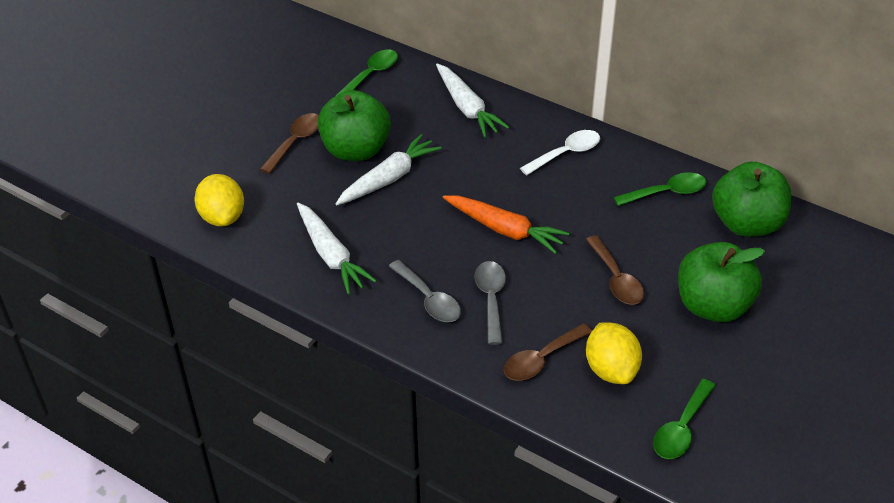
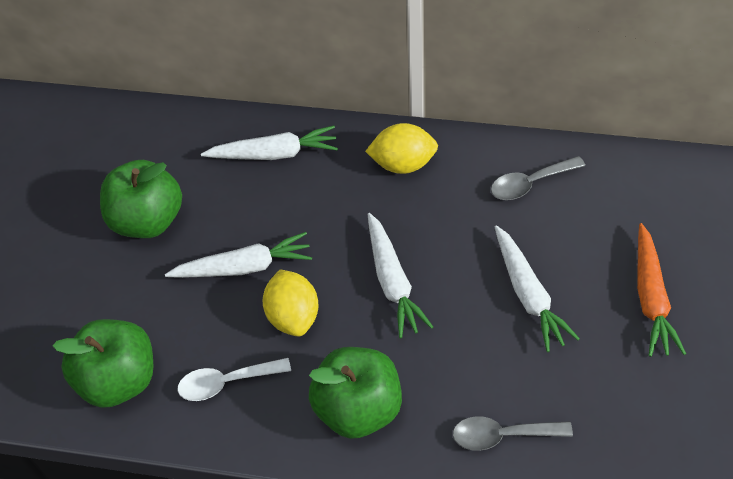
brown spoon: 3 -> 0
green spoon: 3 -> 0
white carrot: 3 -> 4

